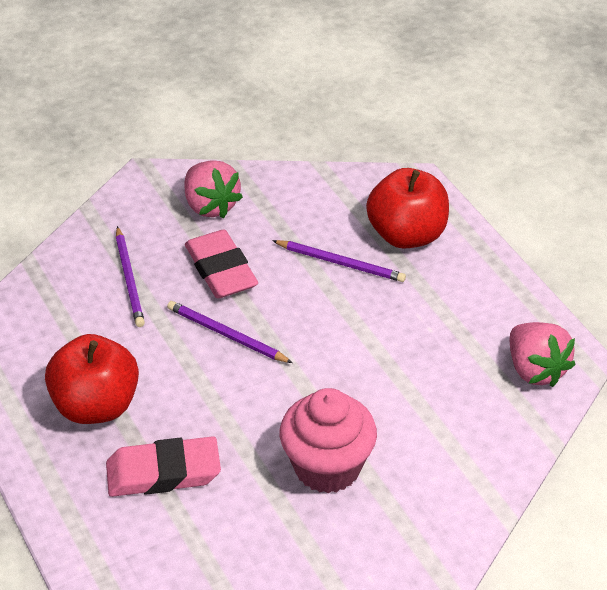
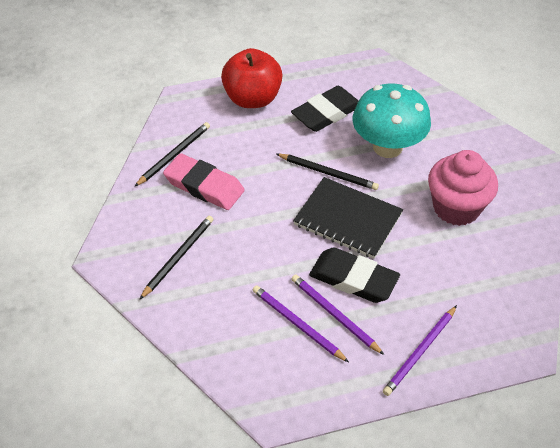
black eraser: 0 -> 2
black notebook: 0 -> 1
black pencil: 0 -> 3
pink eraser: 2 -> 1
pink strawberry: 2 -> 0
red apple: 2 -> 1
turquoise mushroom: 0 -> 1

